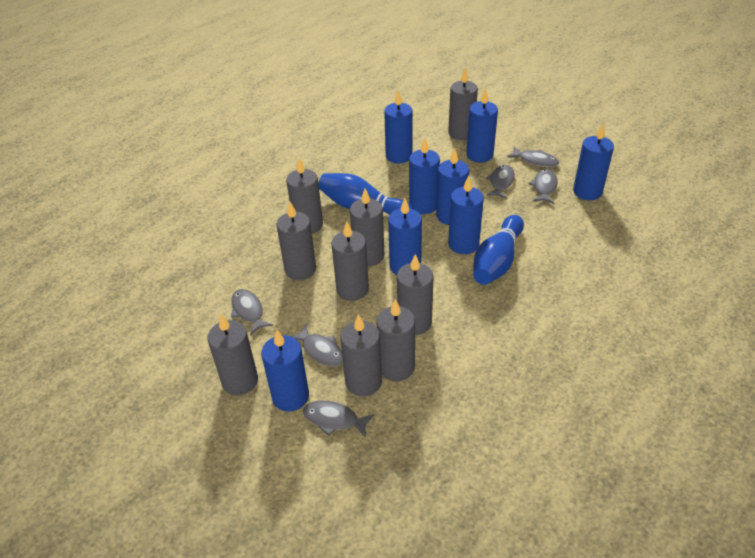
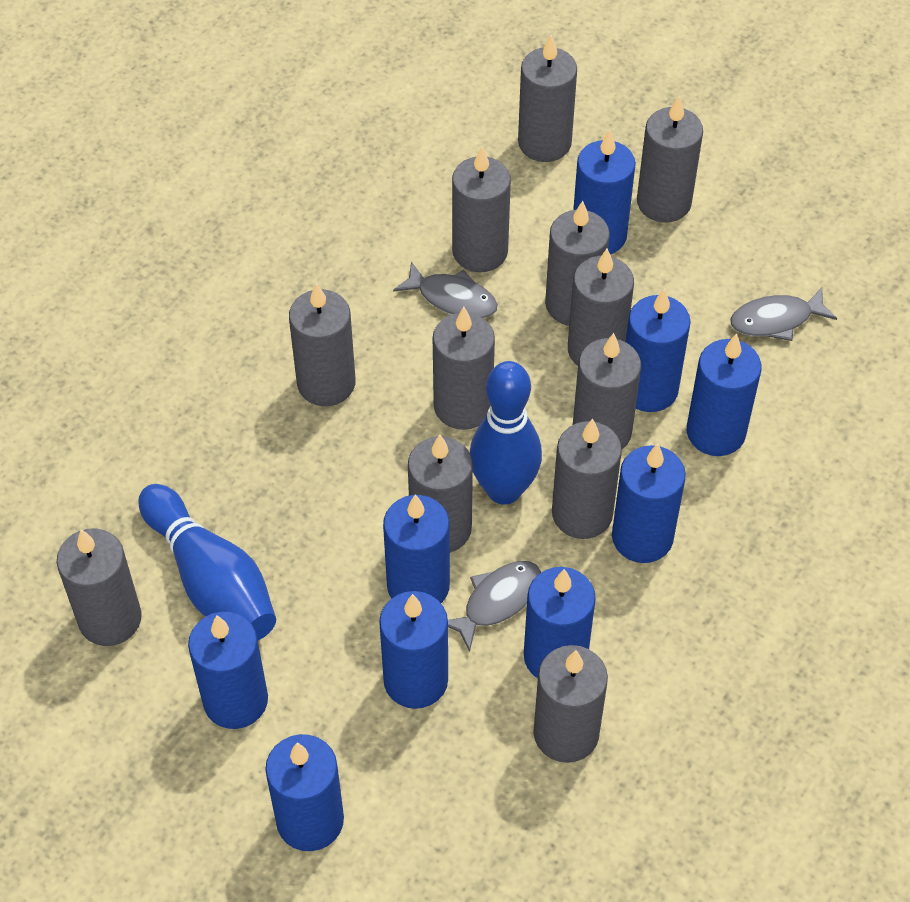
blue candle: 8 -> 9
grey candle: 9 -> 12
grey fish: 6 -> 3

